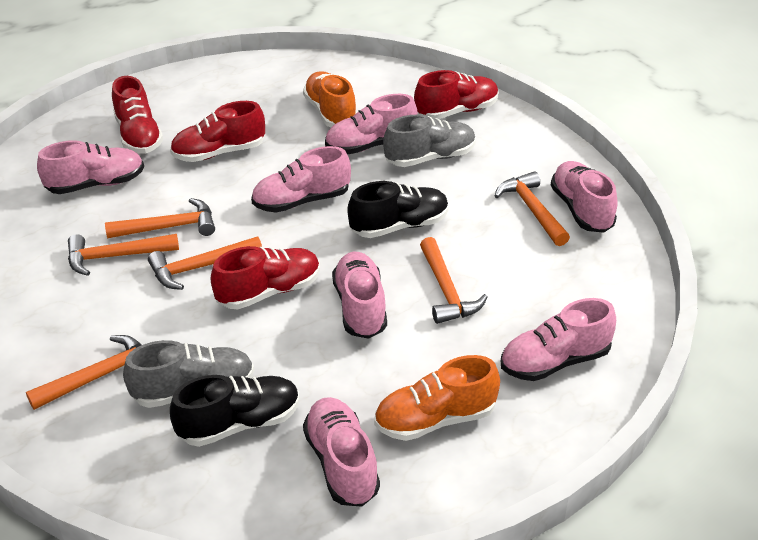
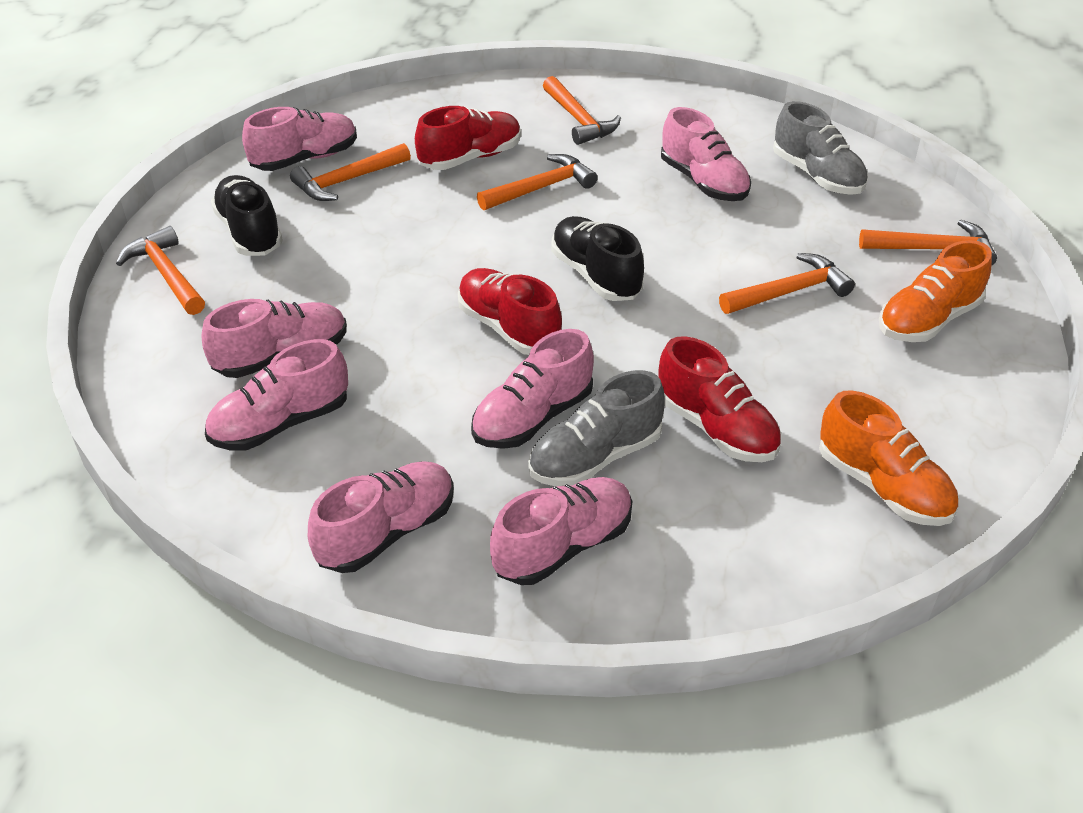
red shoe: 4 -> 3

